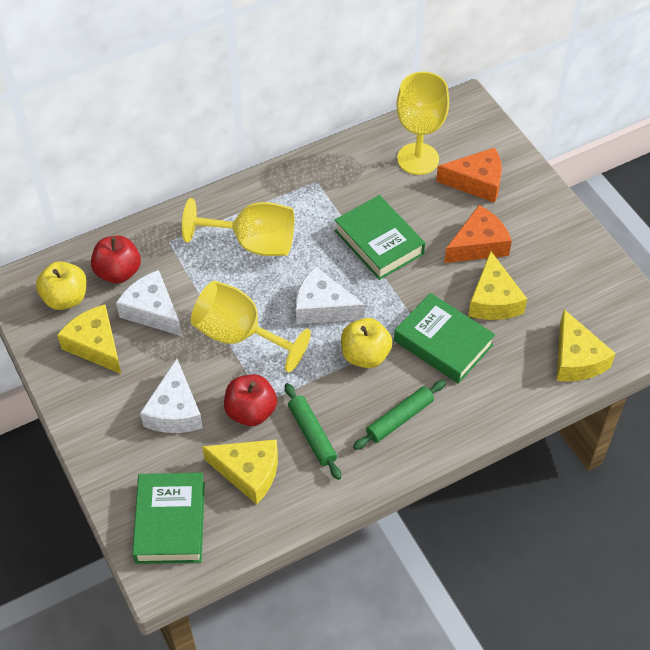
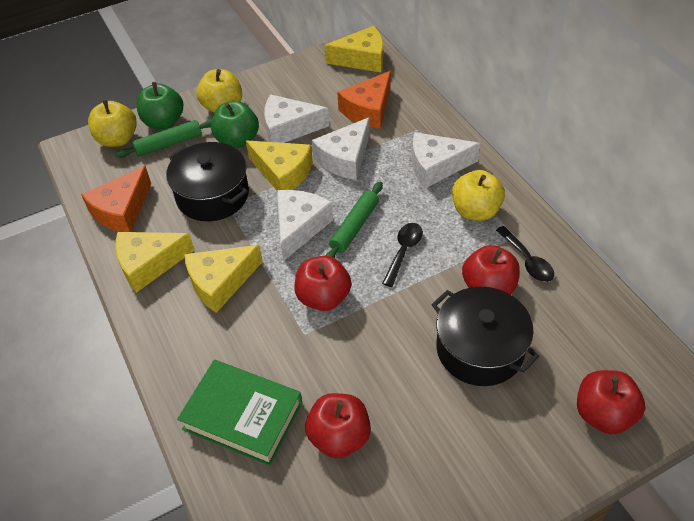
black pot: 0 -> 2
black spoon: 0 -> 2
green apple: 0 -> 2
green book: 3 -> 1
red apple: 2 -> 4
white cheese: 3 -> 4
yellow apple: 2 -> 3
yellow goblet: 3 -> 0

